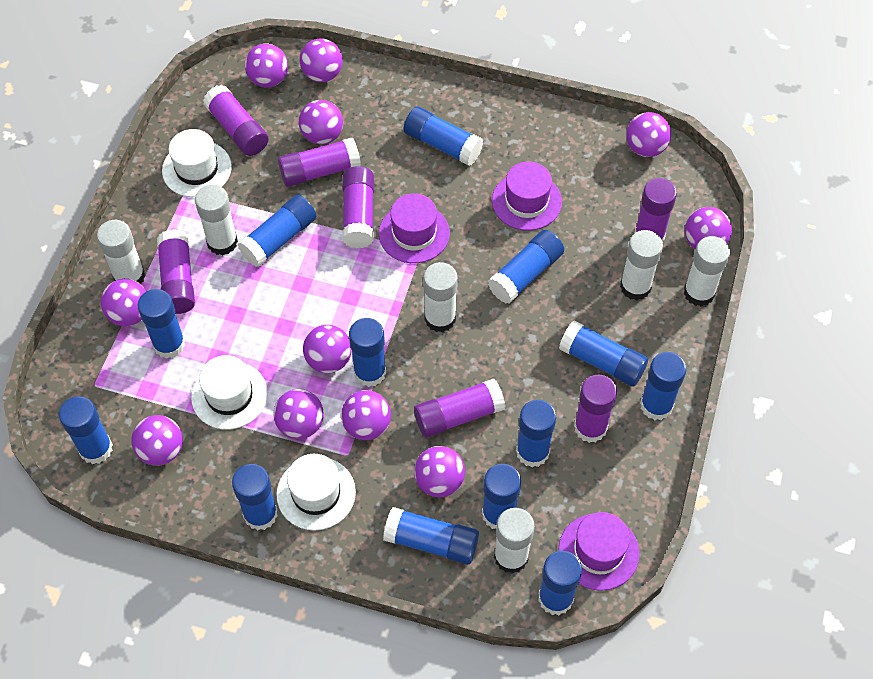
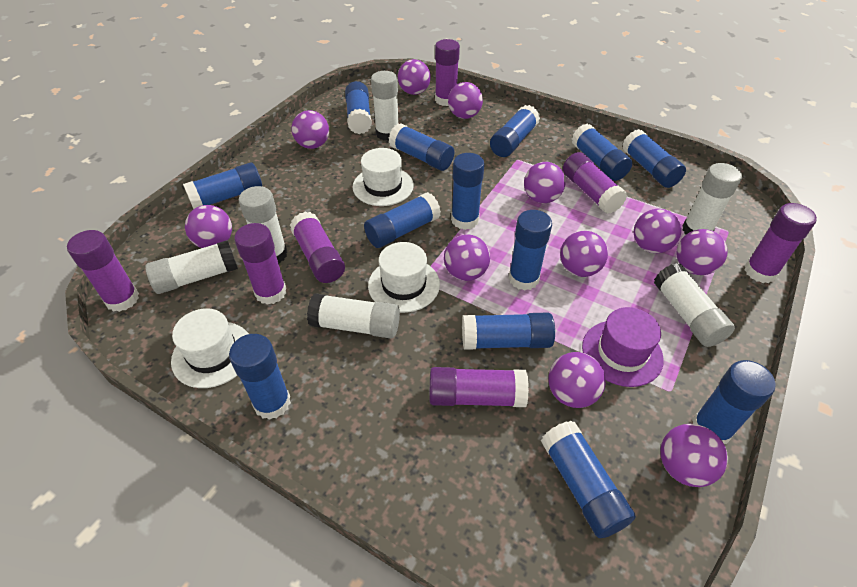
purple hat: 3 -> 1

